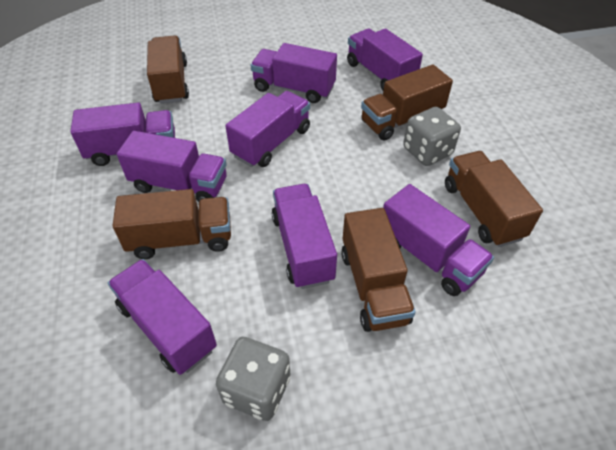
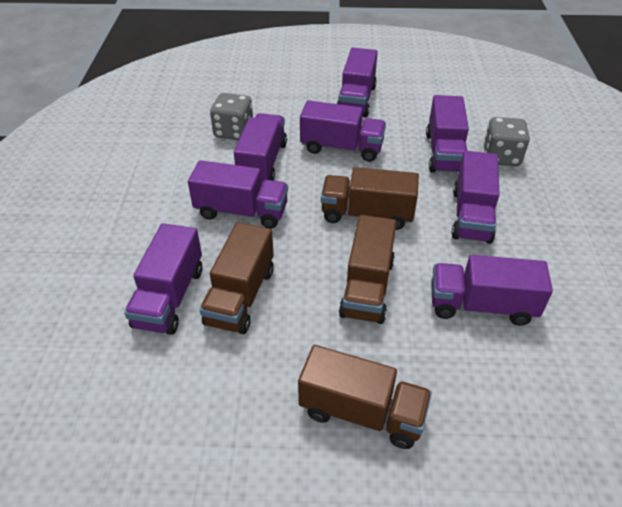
brown truck: 5 -> 4

